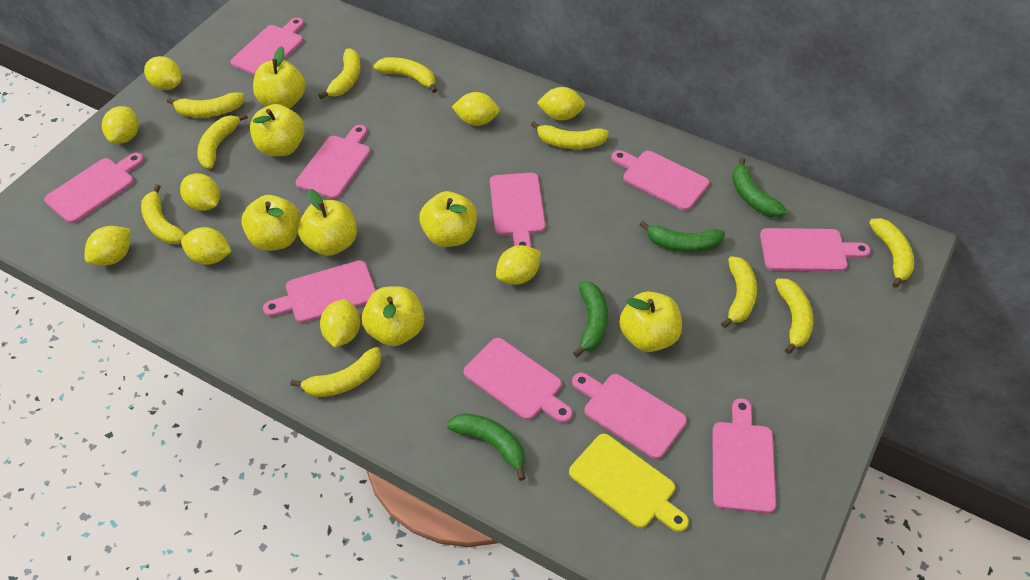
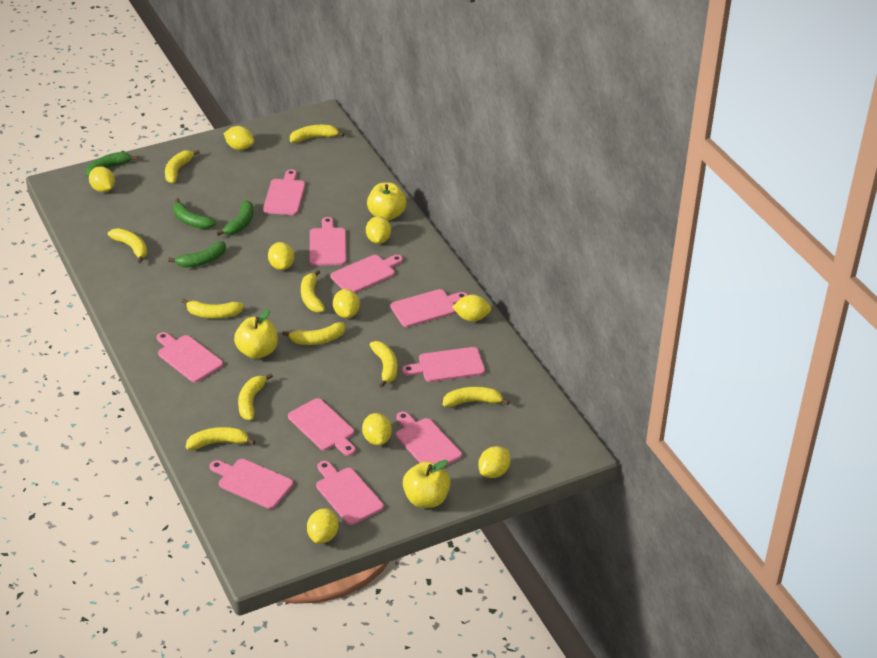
yellow apple: 7 -> 3
yellow cutting board: 1 -> 0

